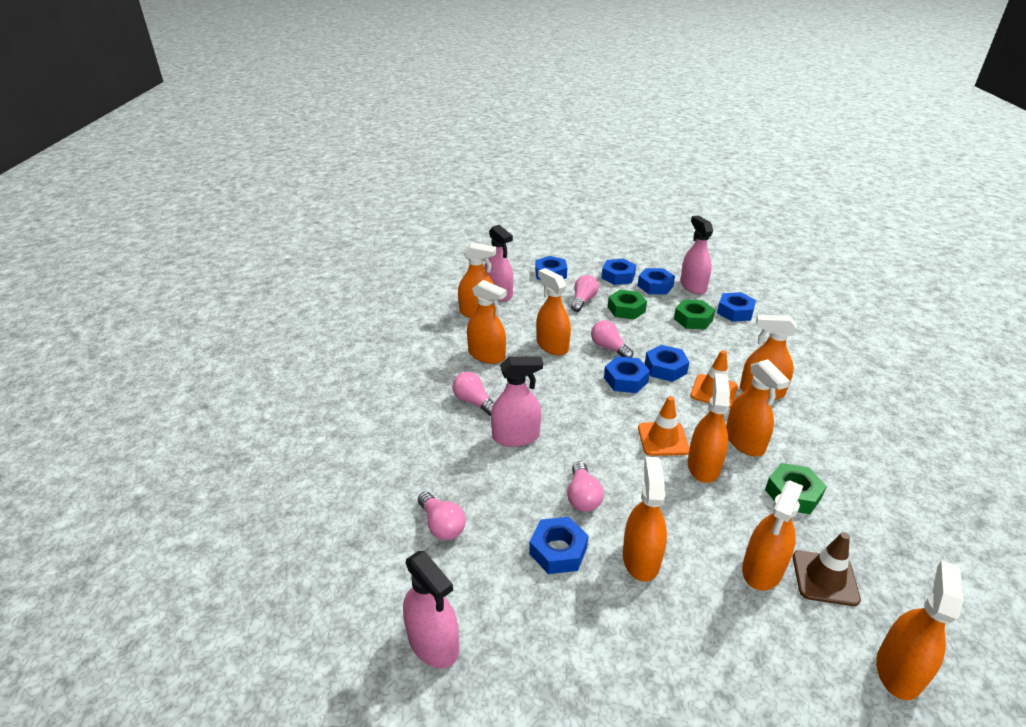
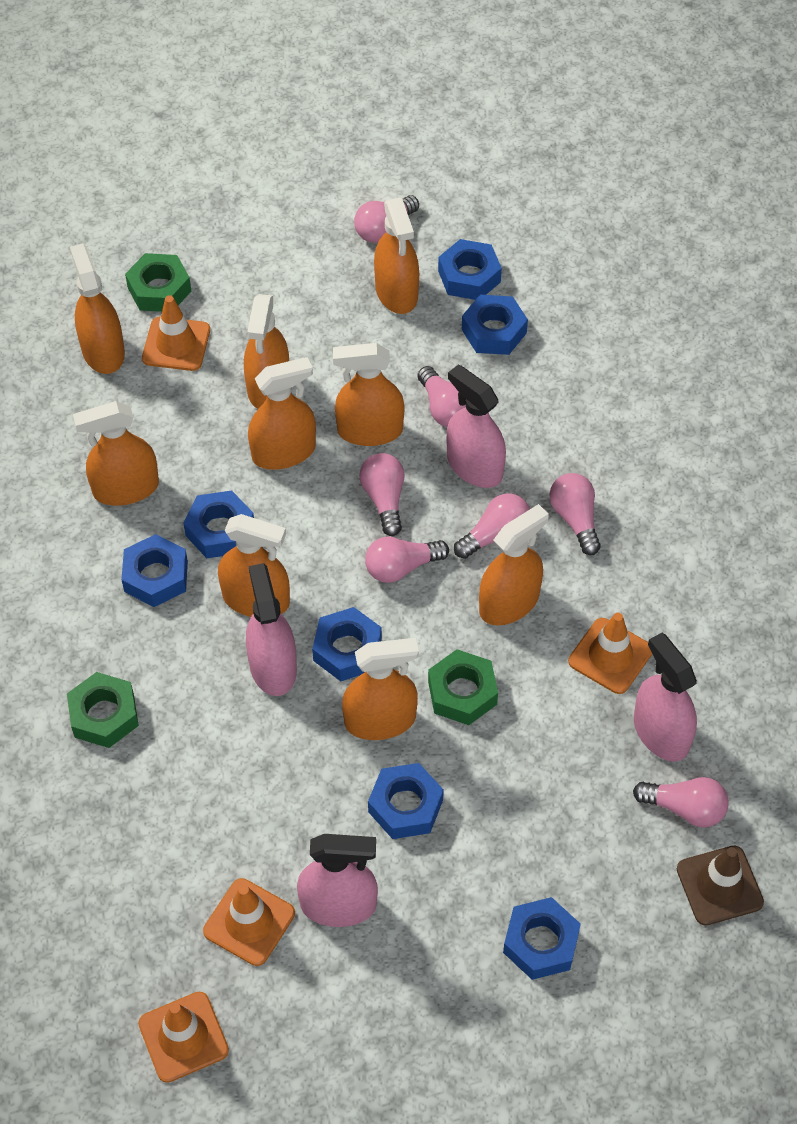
orange traffic cone: 2 -> 4
pink light bulb: 5 -> 7

